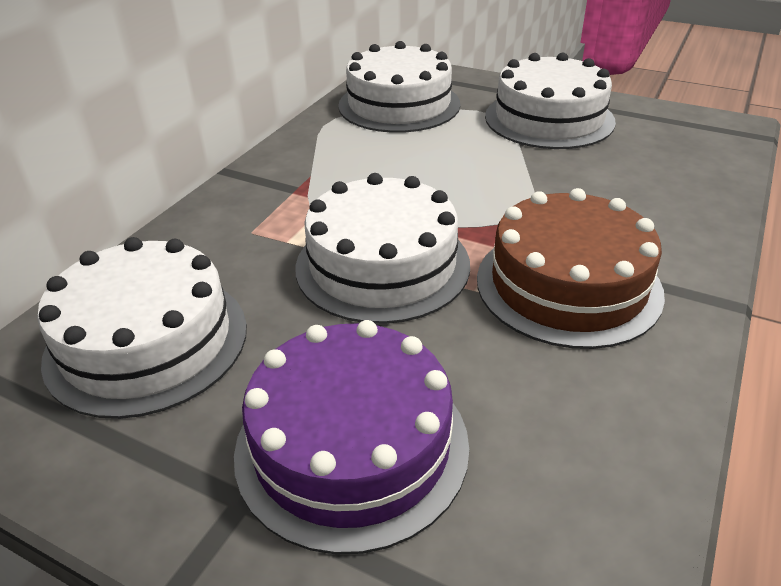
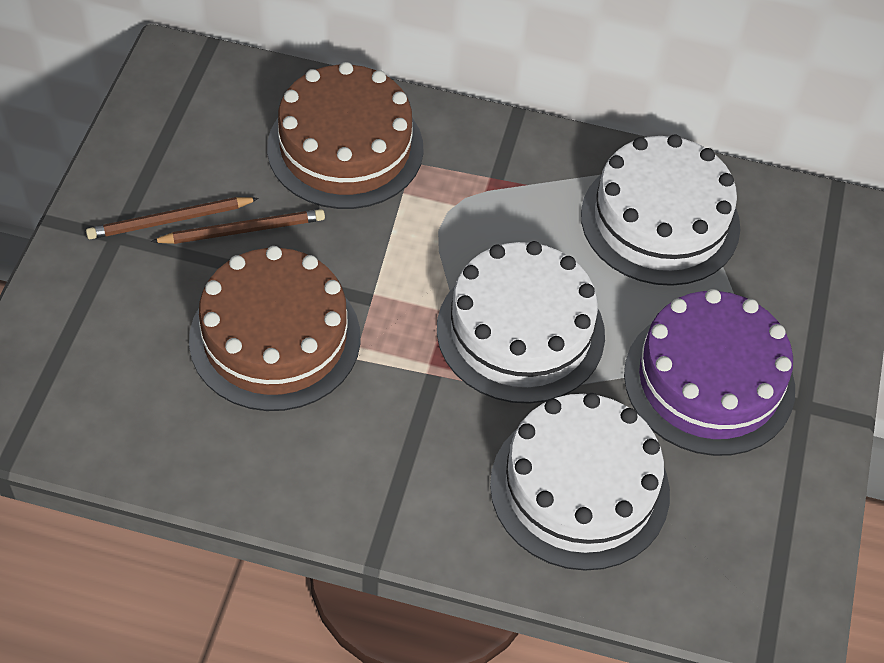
brown cake: 1 -> 2
brown pencil: 0 -> 2
white cake: 4 -> 3

